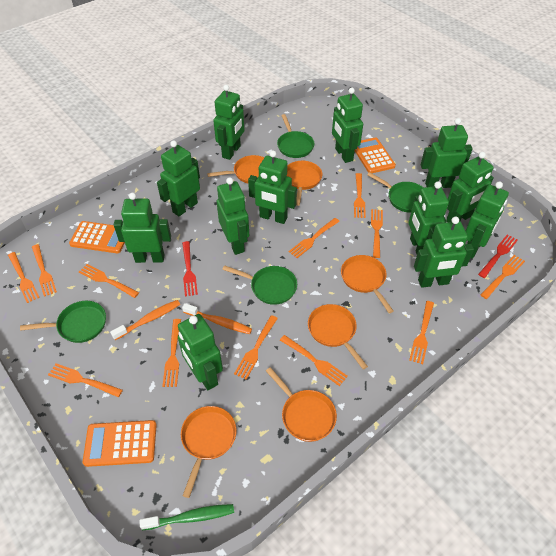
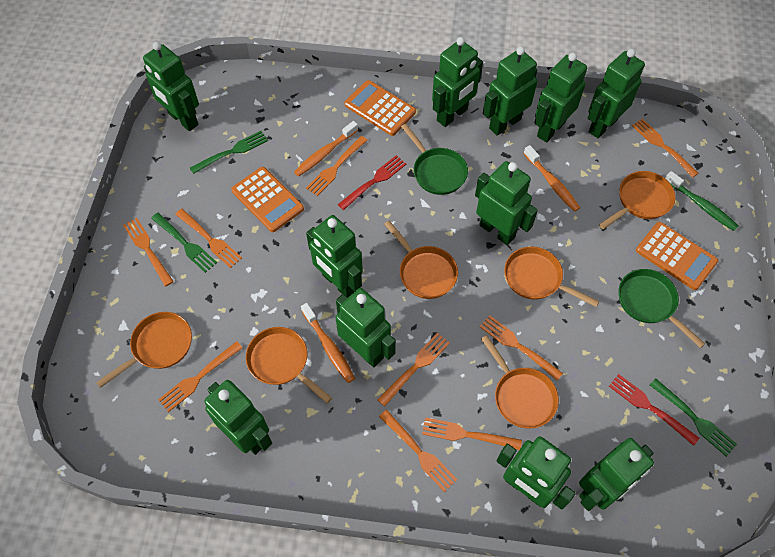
green fork: 0 -> 3
green pan: 4 -> 2
green robot: 12 -> 11
orange fork: 12 -> 9
orange toothbrush: 2 -> 3

